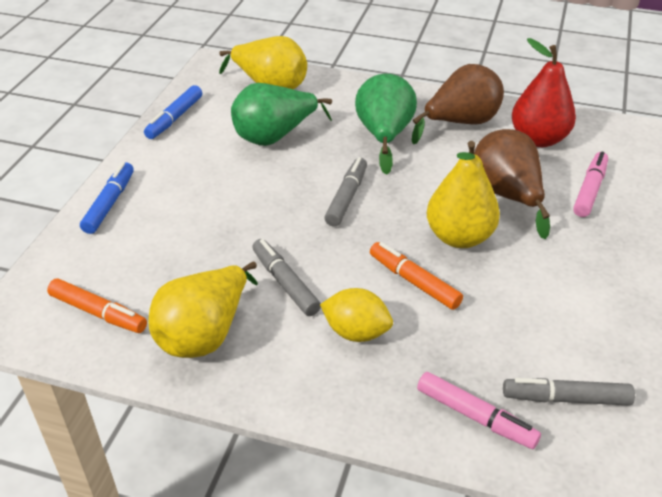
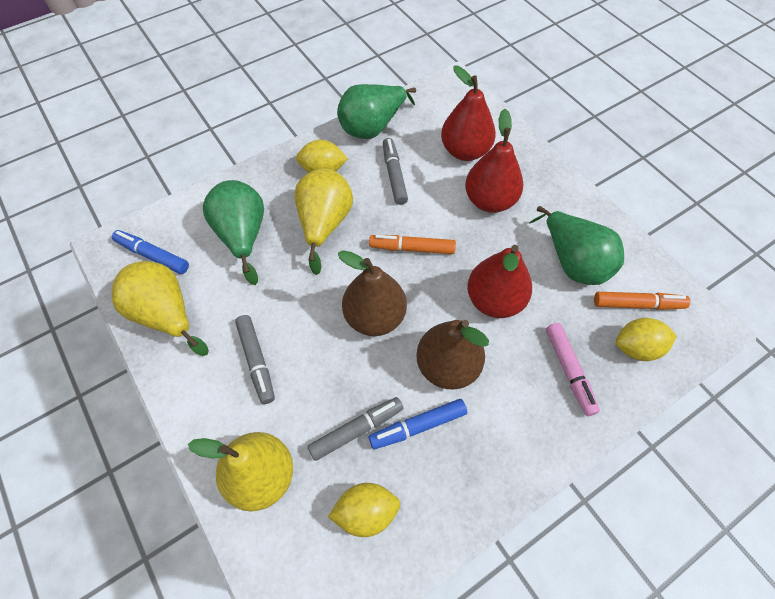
green pear: 2 -> 3
pink marker: 2 -> 1
red pear: 1 -> 3
yellow lemon: 1 -> 3

